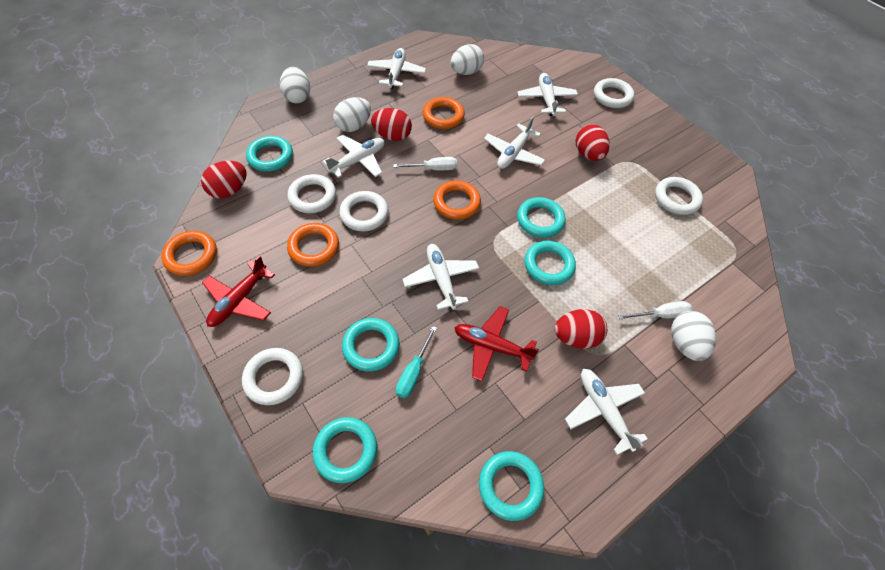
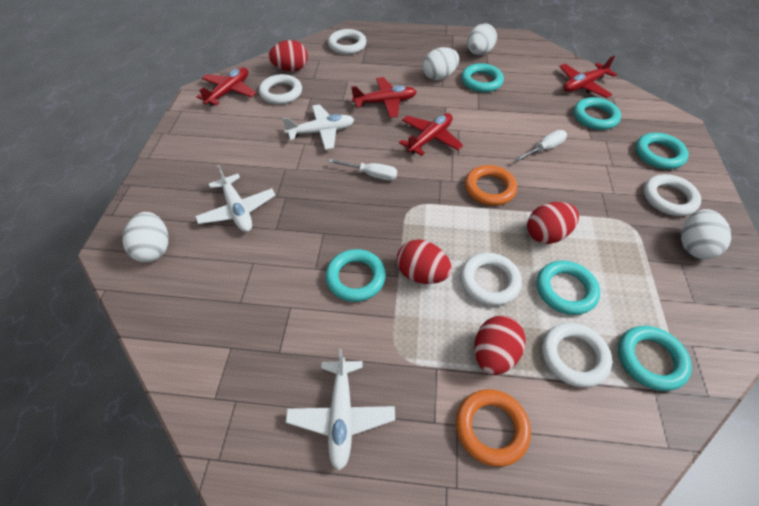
orange ring: 4 -> 2
red plane: 2 -> 4
turquoise screwdriver: 1 -> 0
white plane: 6 -> 3

